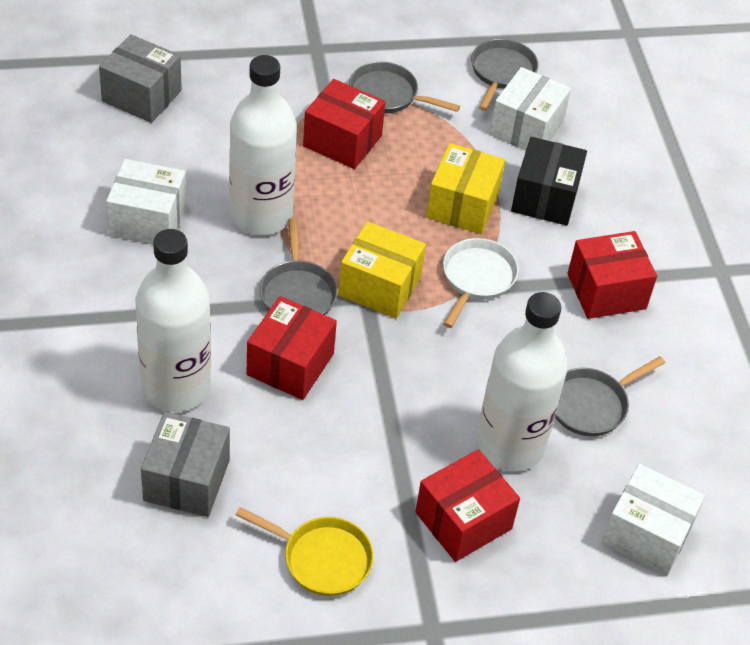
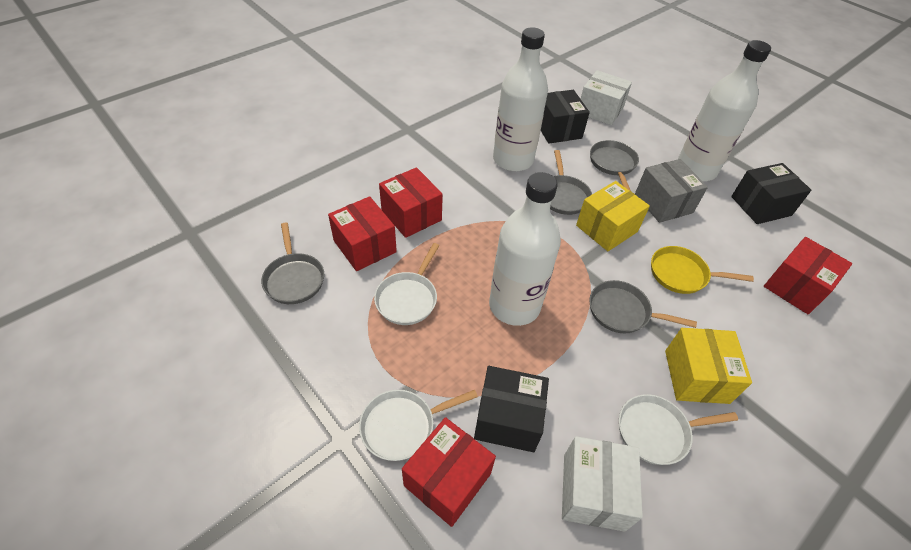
black box: 1 -> 3
grey box: 2 -> 1
white box: 3 -> 2
white pan: 1 -> 3

